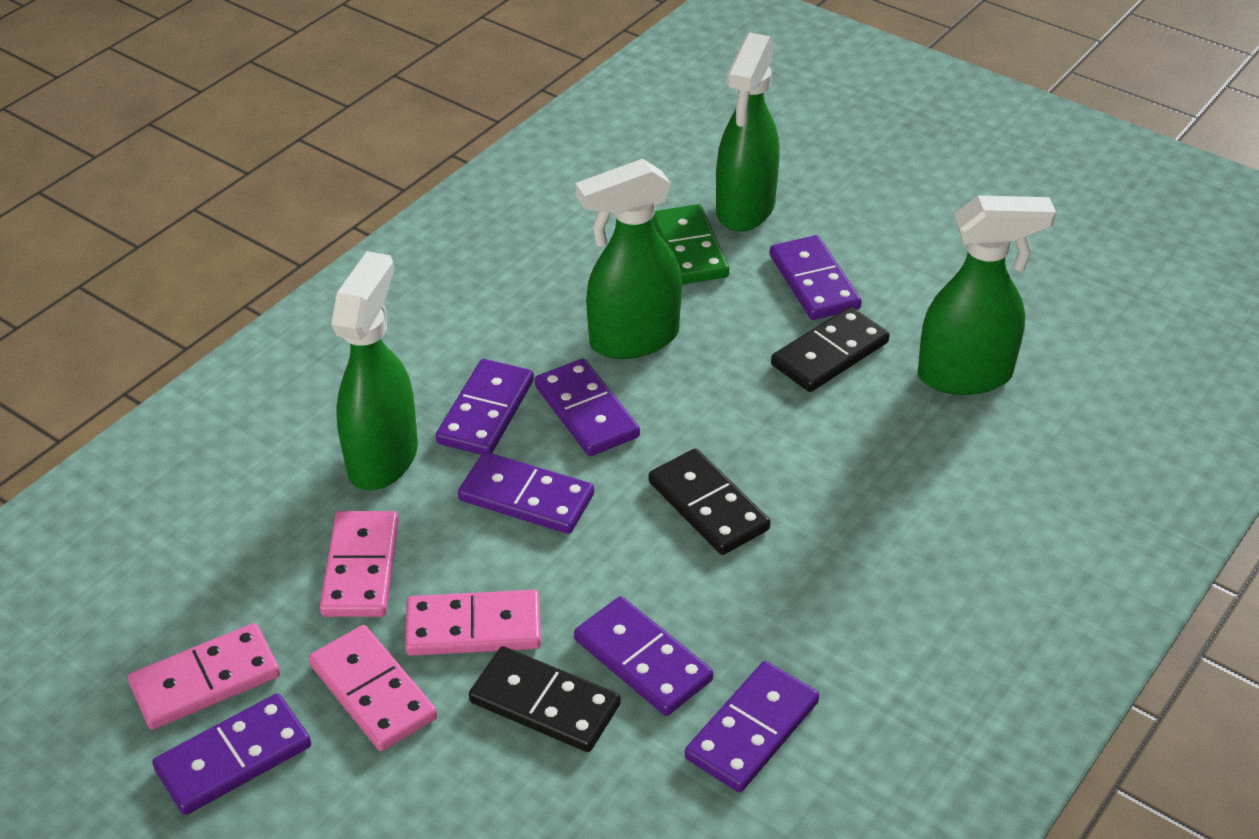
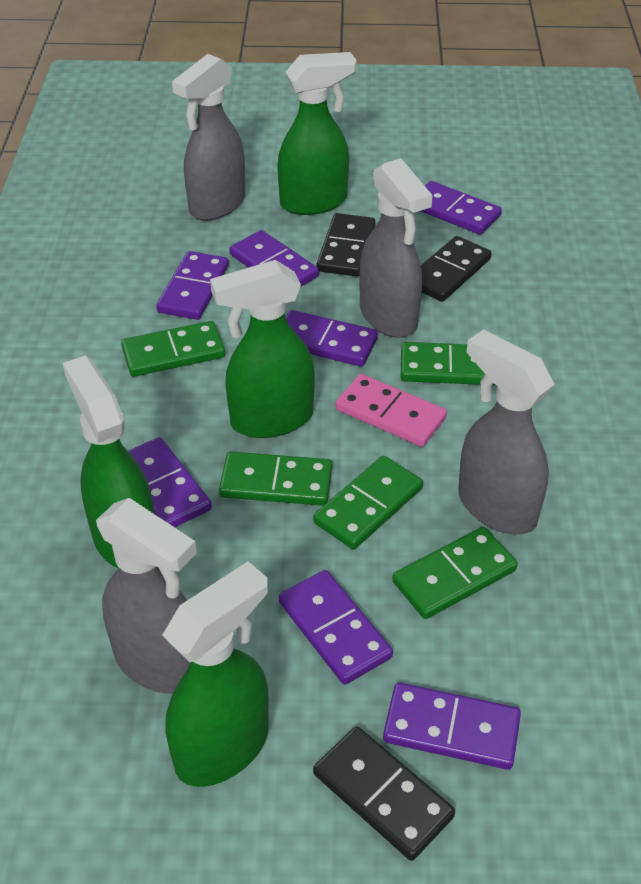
green domino: 1 -> 5
grey spray bottle: 0 -> 4
pink domino: 4 -> 1

